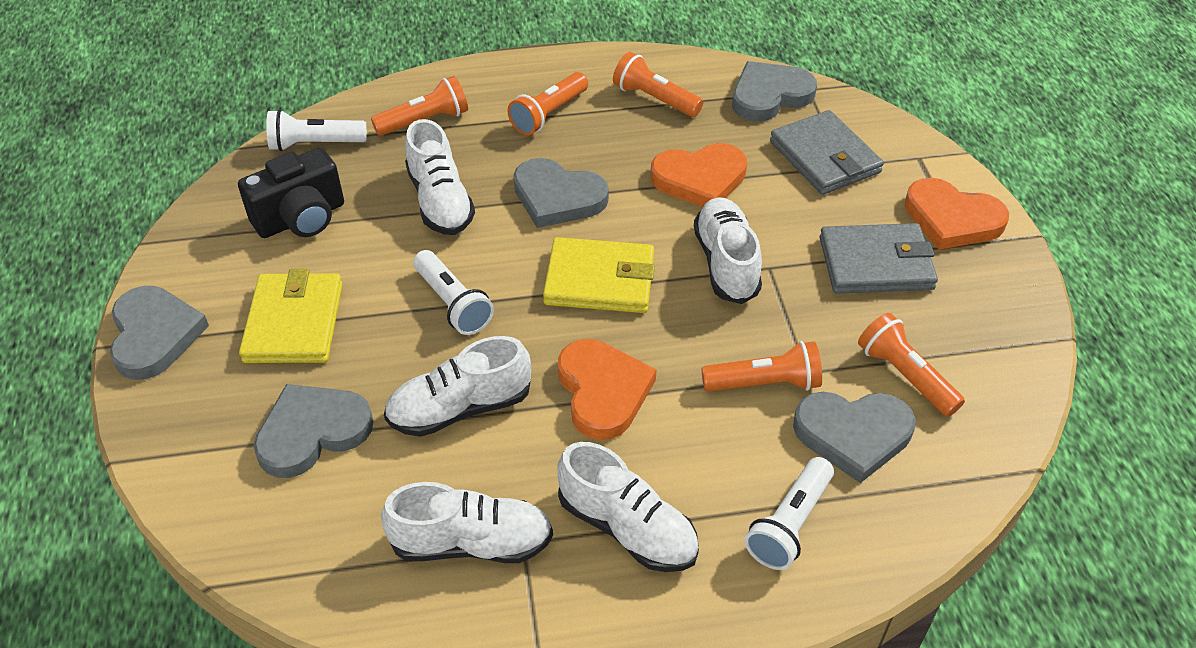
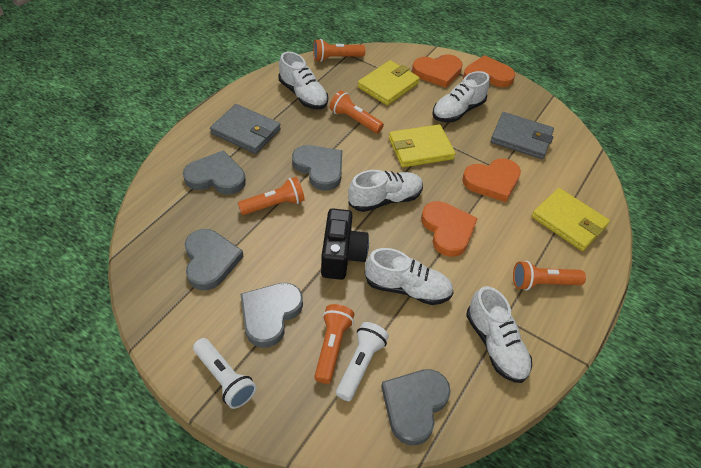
orange heart: 3 -> 4
white flashlight: 3 -> 2
yellow wallet: 2 -> 3

